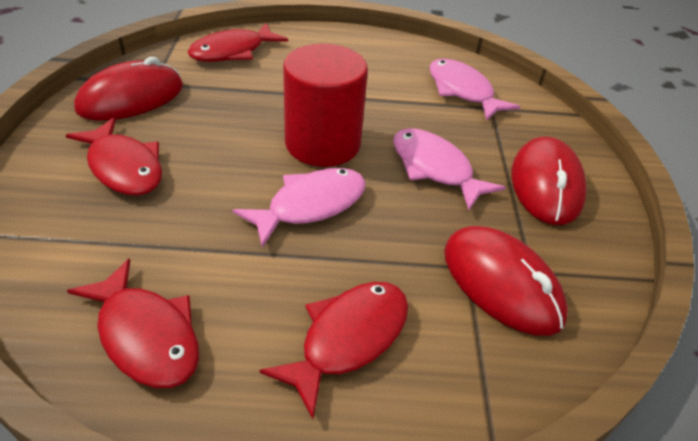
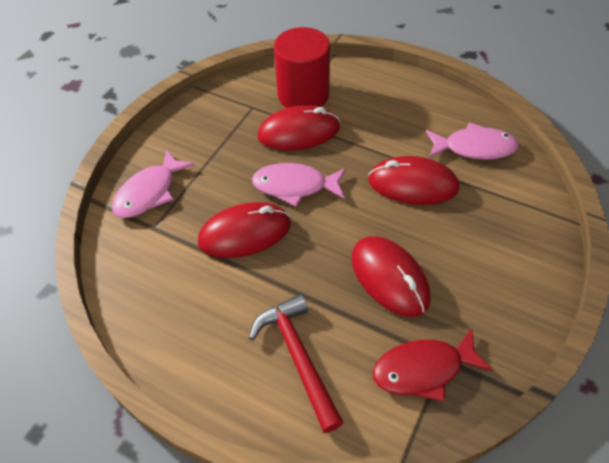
red fish: 4 -> 1
red hammer: 0 -> 1
red mouse: 3 -> 4

